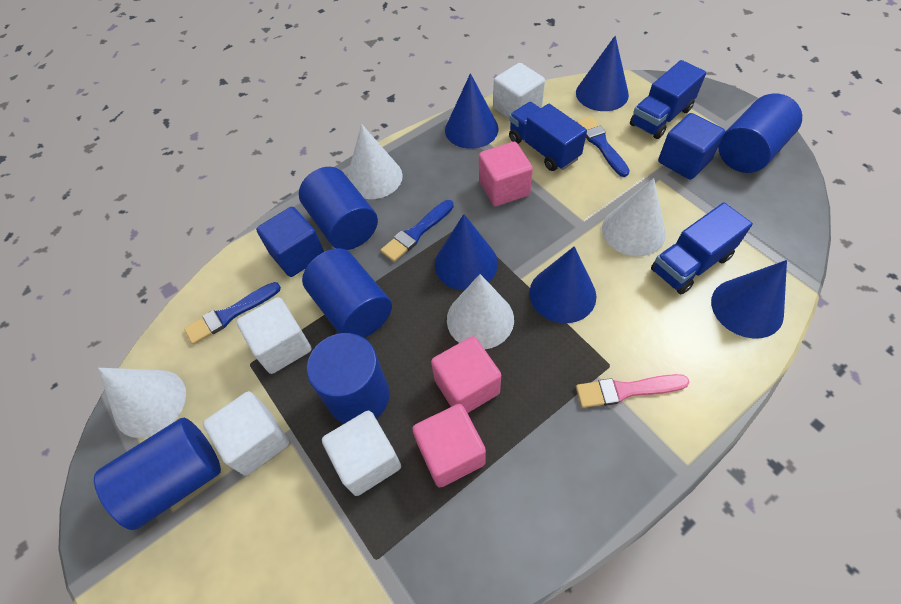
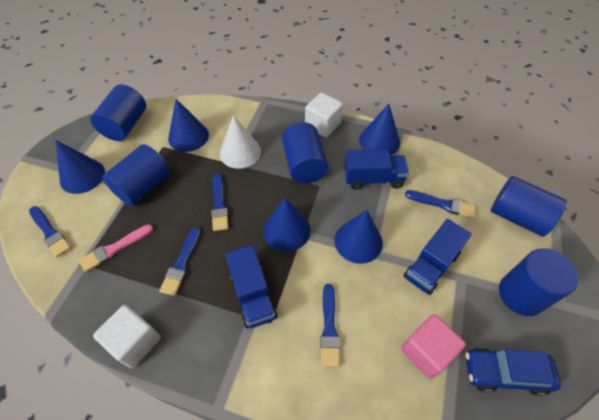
blue brush: 3 -> 5
blue car: 0 -> 1
blue cube: 2 -> 0
pink cube: 3 -> 1
white cone: 4 -> 1
white cube: 4 -> 2

